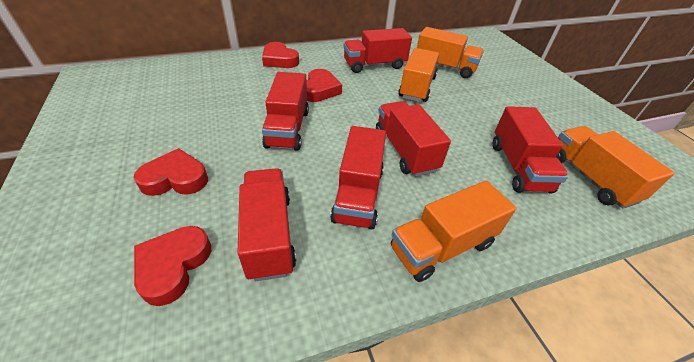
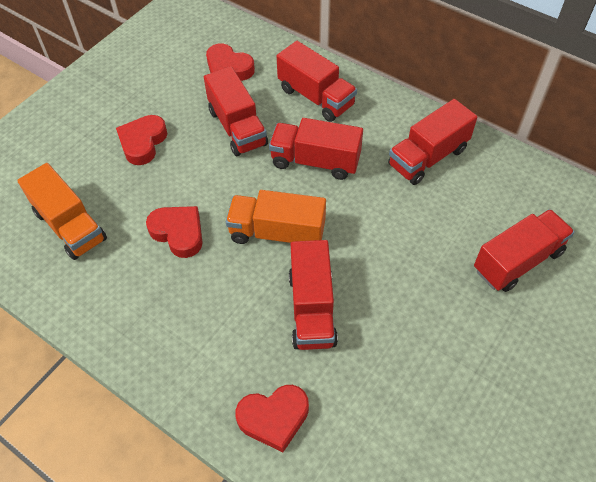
orange truck: 4 -> 2

